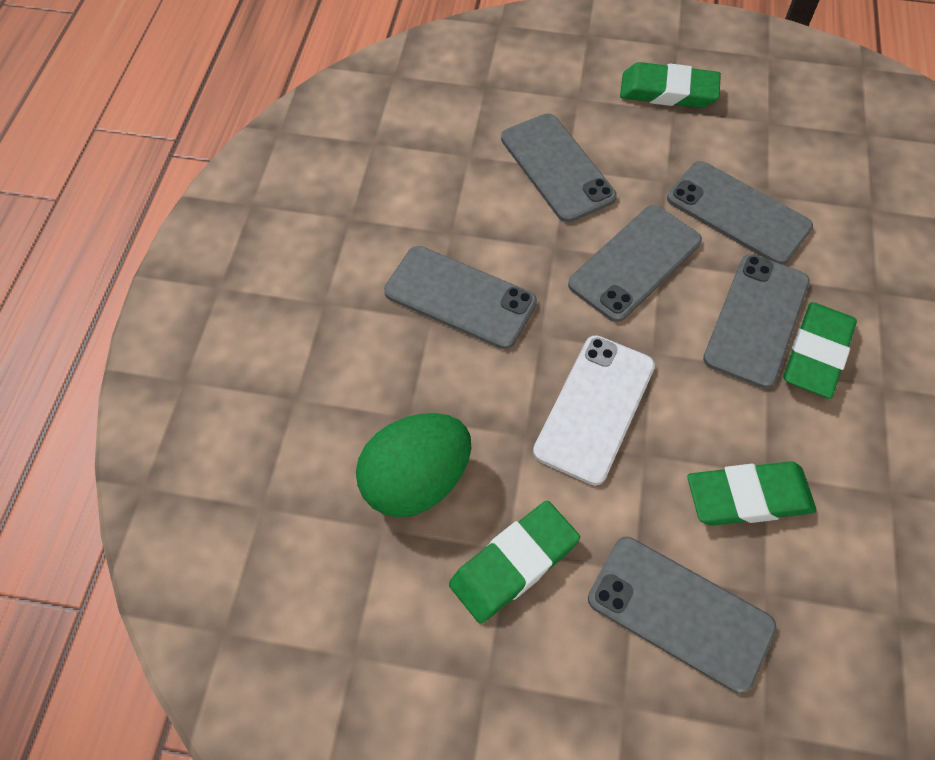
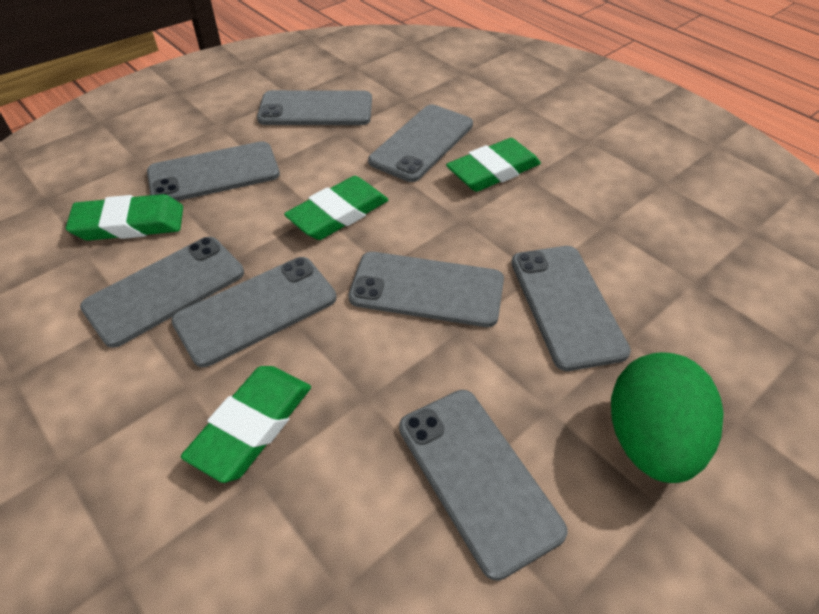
grey phone: 6 -> 8
white phone: 1 -> 0

